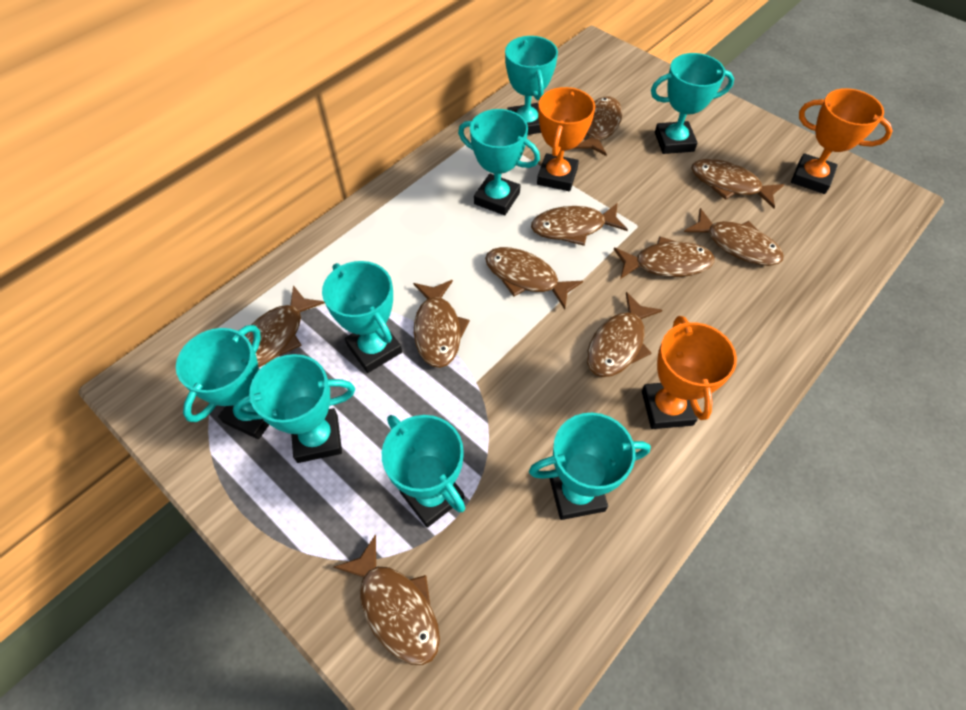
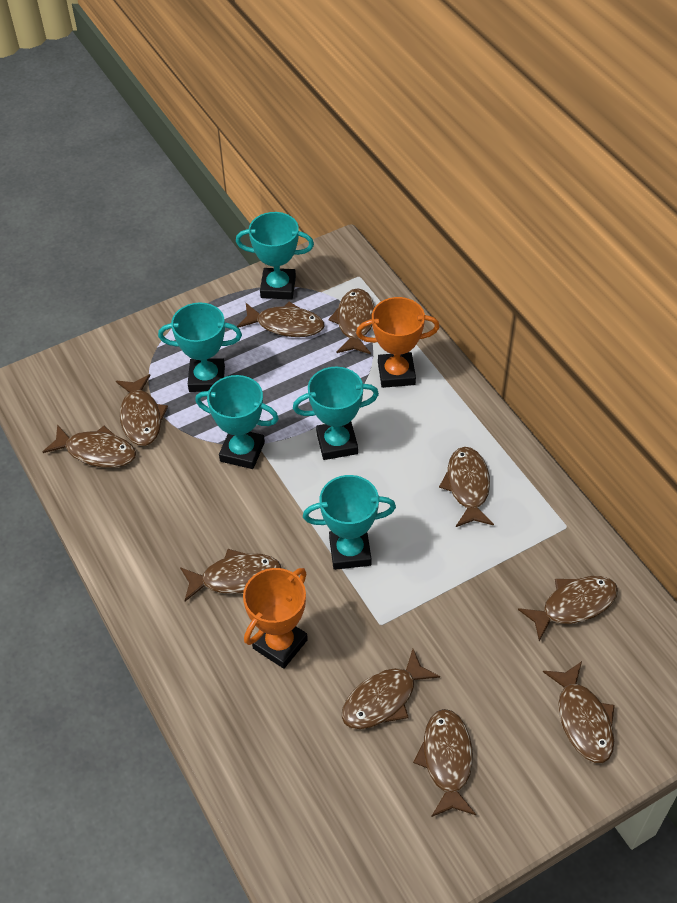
orange trophy: 3 -> 2
turquoise trophy: 8 -> 5

